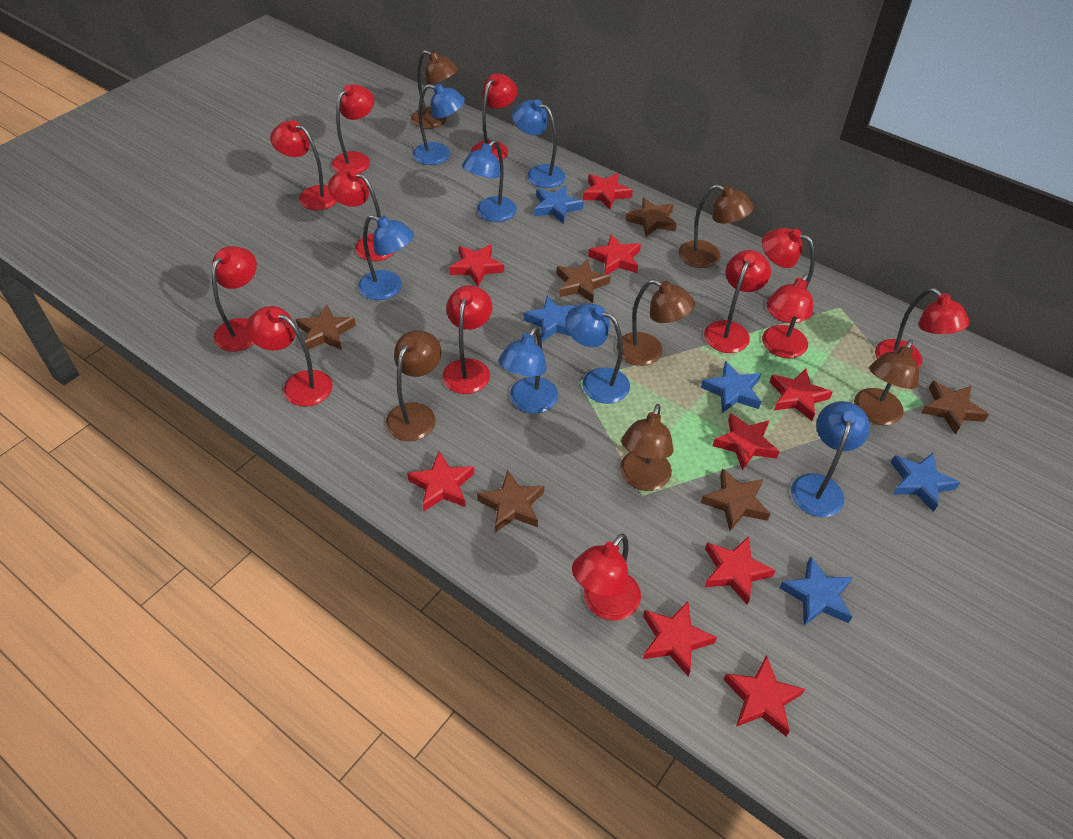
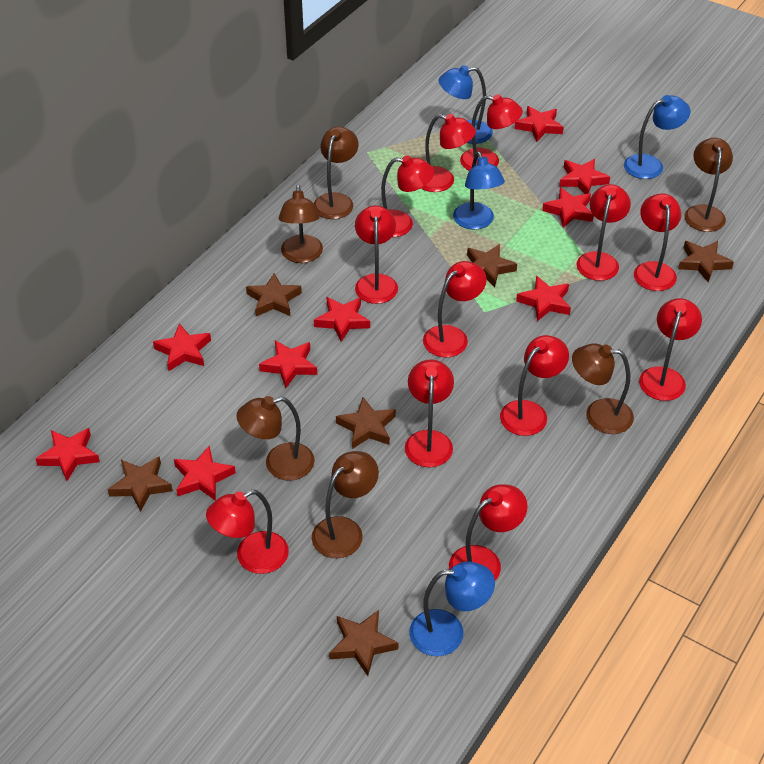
blue lamp: 7 -> 4
blue star: 5 -> 0

